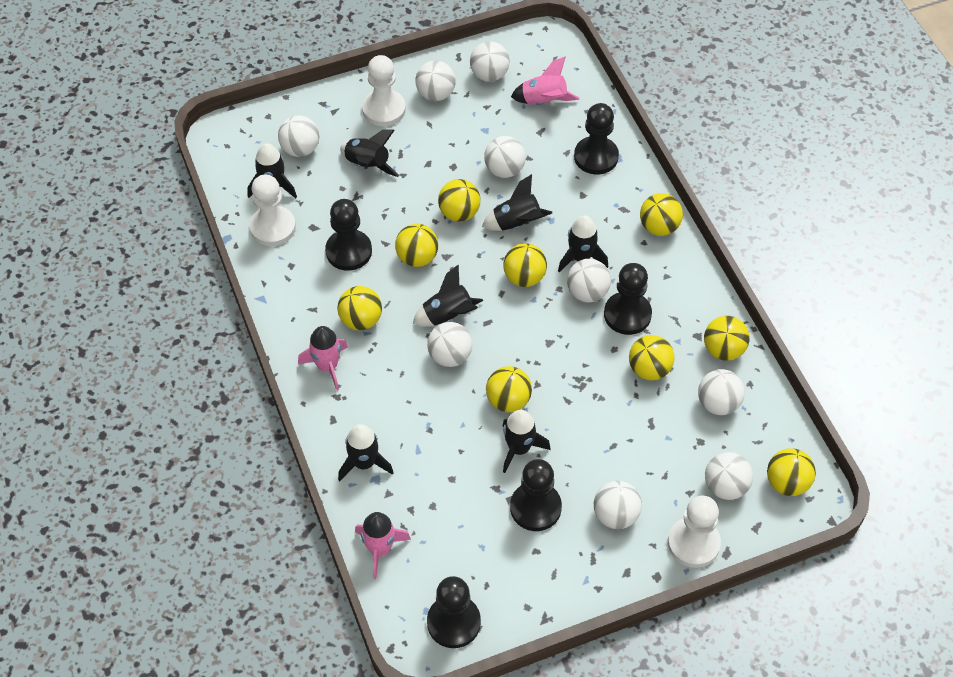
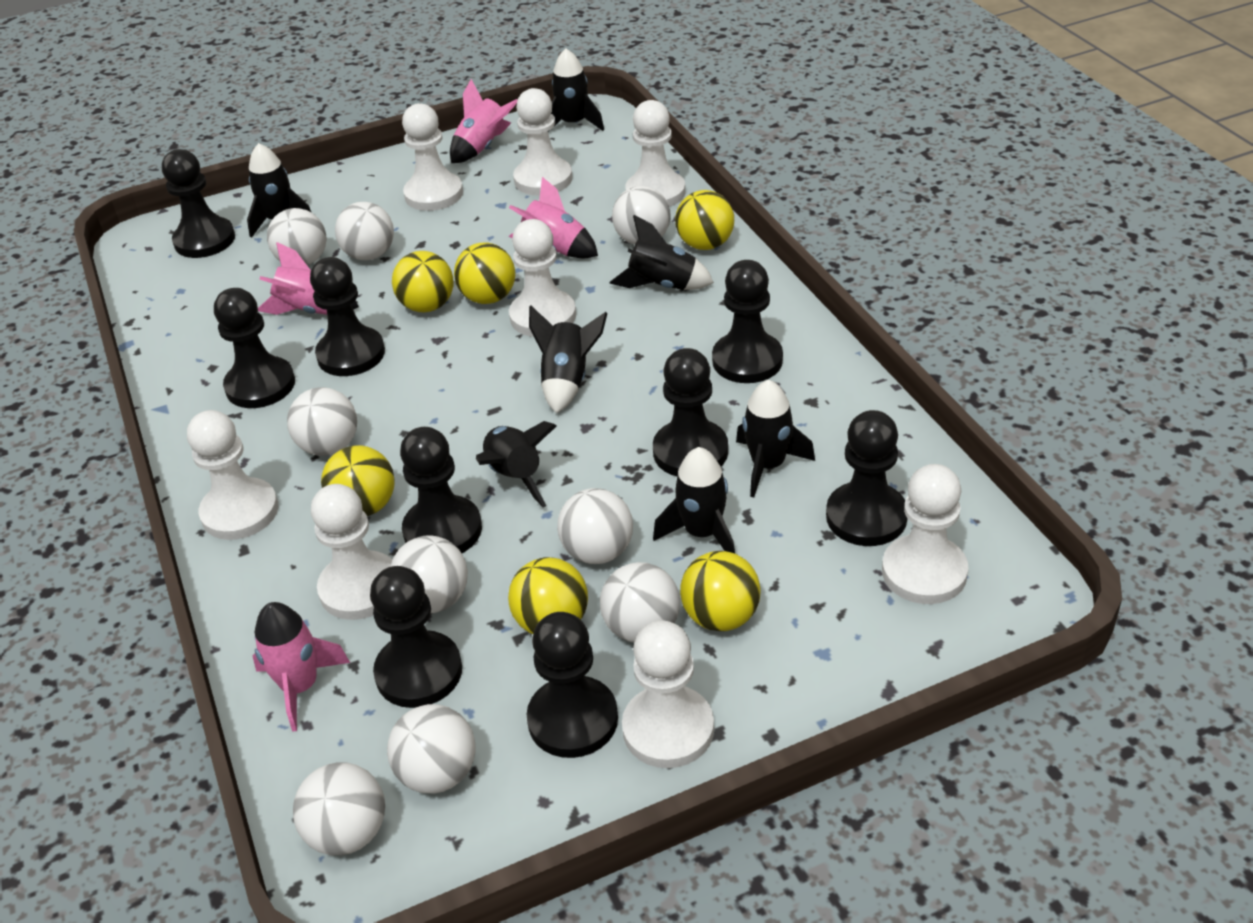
black pawn: 5 -> 9
pink rocket: 3 -> 4
white pawn: 3 -> 8
yellow ball: 9 -> 6

